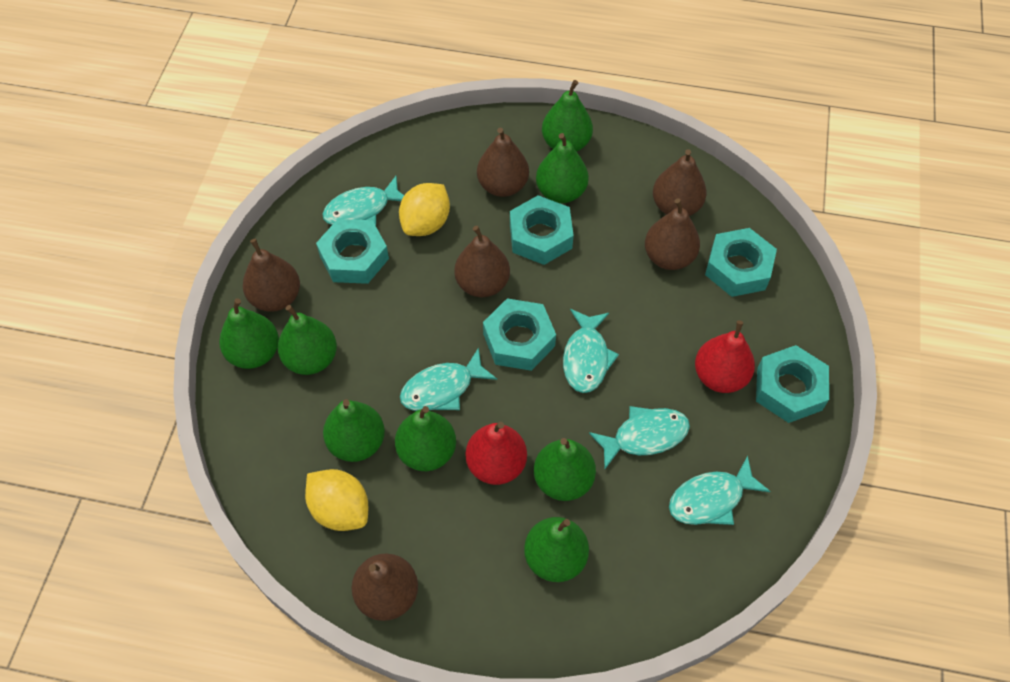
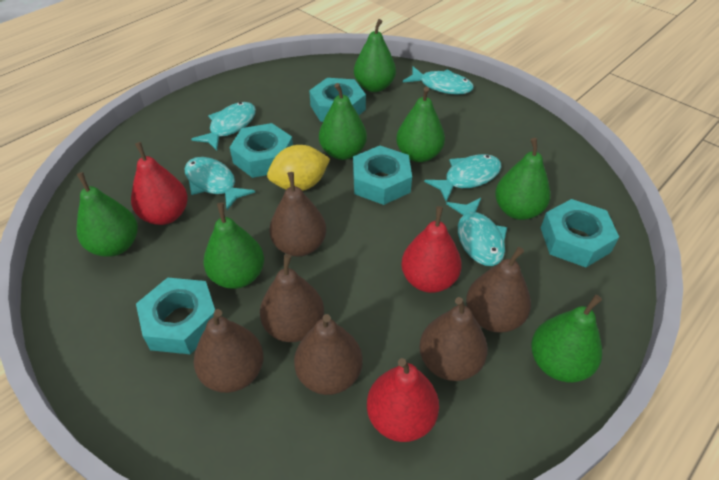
green pear: 8 -> 7
red pear: 2 -> 3
yellow lemon: 2 -> 1

